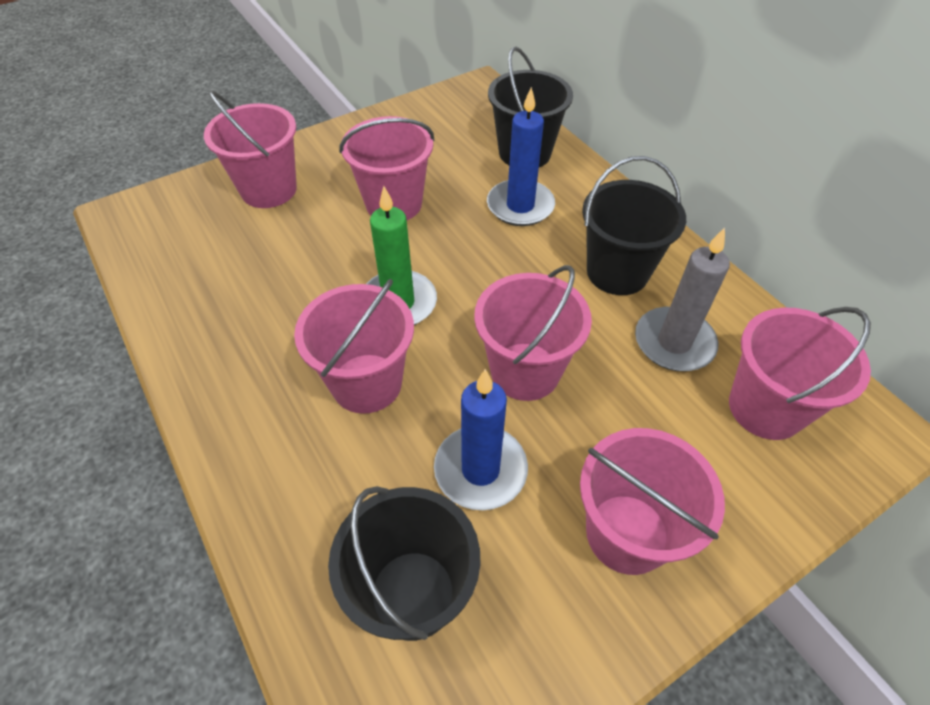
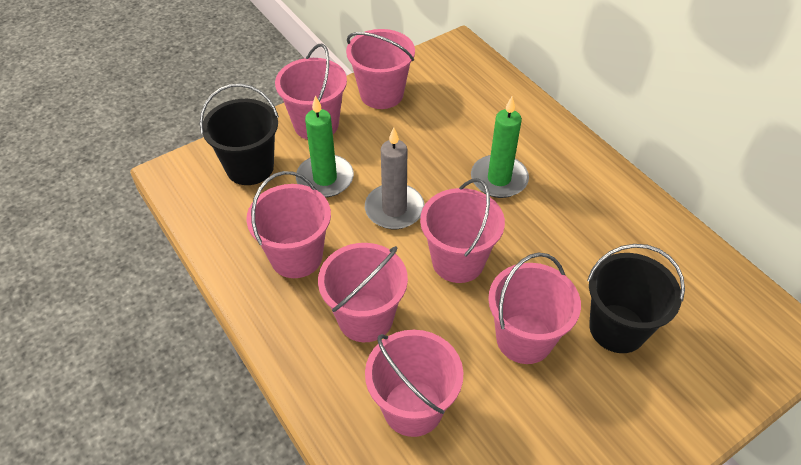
black bucket: 3 -> 2
blue candle: 2 -> 0
green candle: 1 -> 2
pink bucket: 6 -> 7

